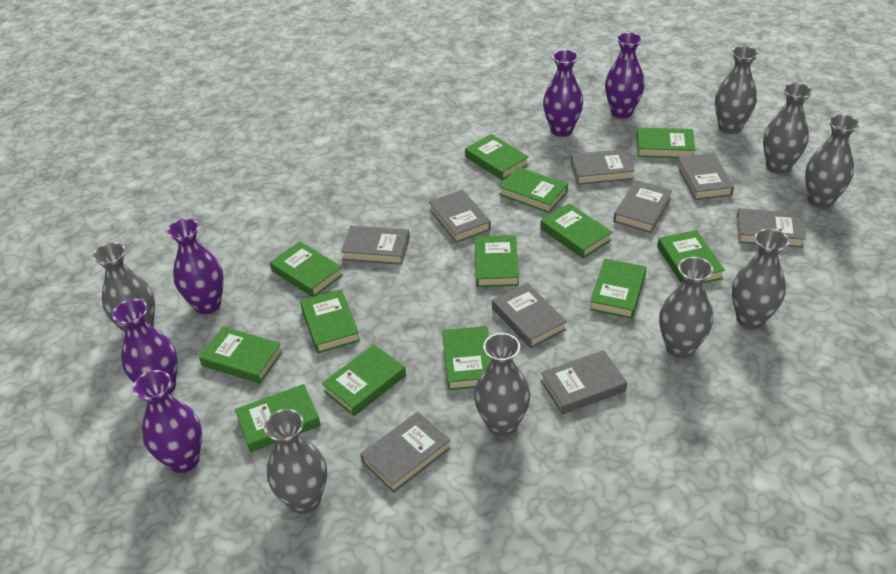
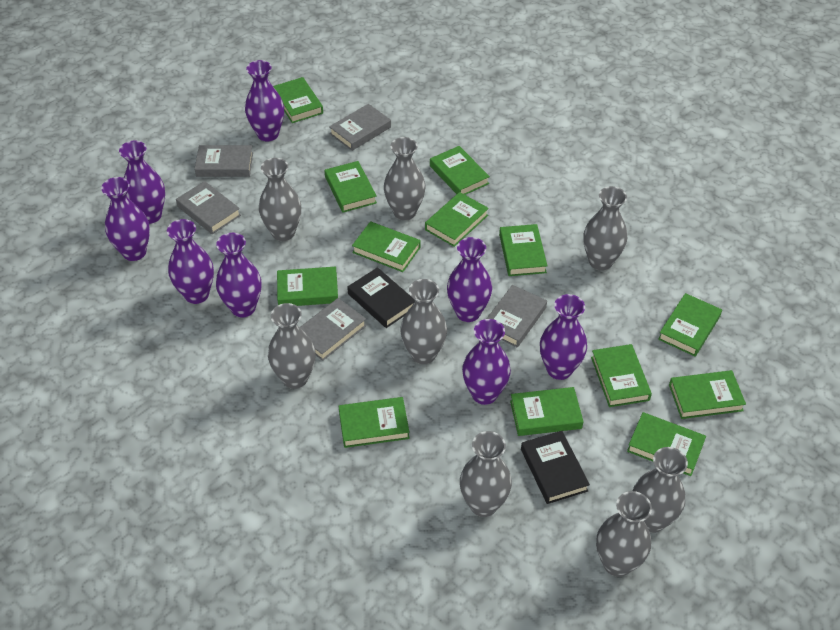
black book: 0 -> 2
grey book: 9 -> 5
purple vase: 5 -> 8

